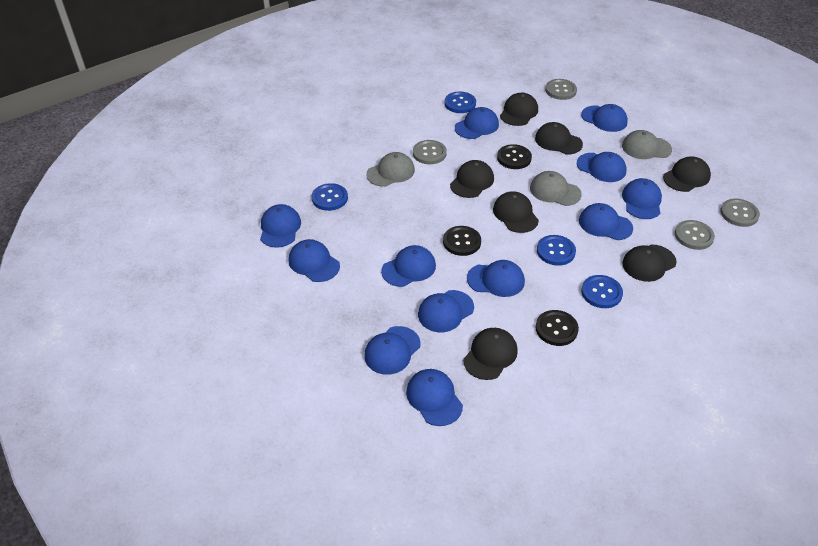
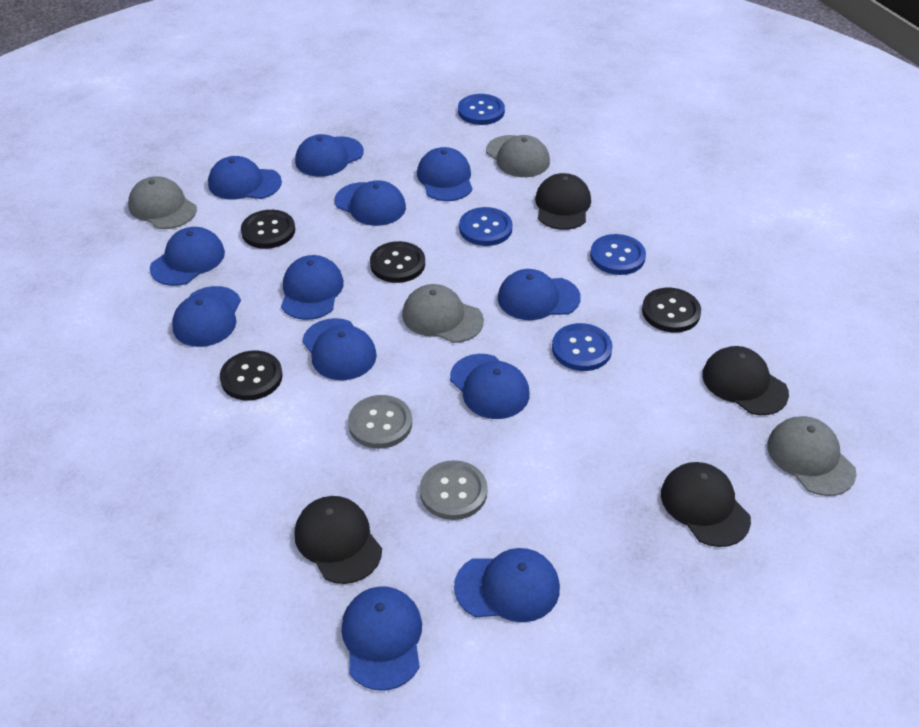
black button: 3 -> 4
black cap: 7 -> 4
grey button: 4 -> 2
grey cap: 3 -> 4

